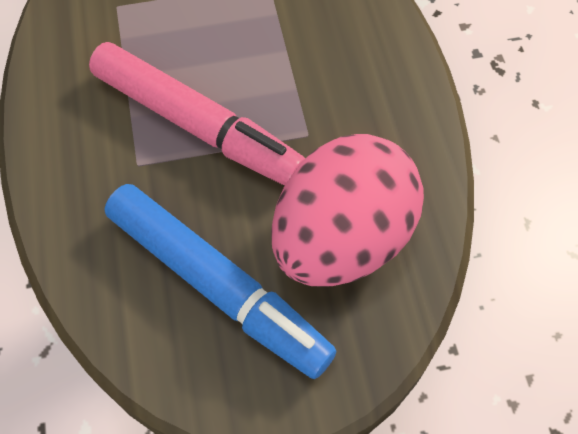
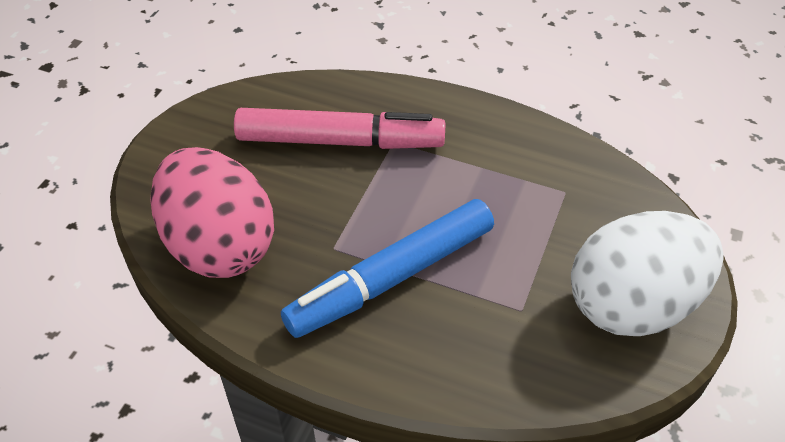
white egg: 0 -> 1

